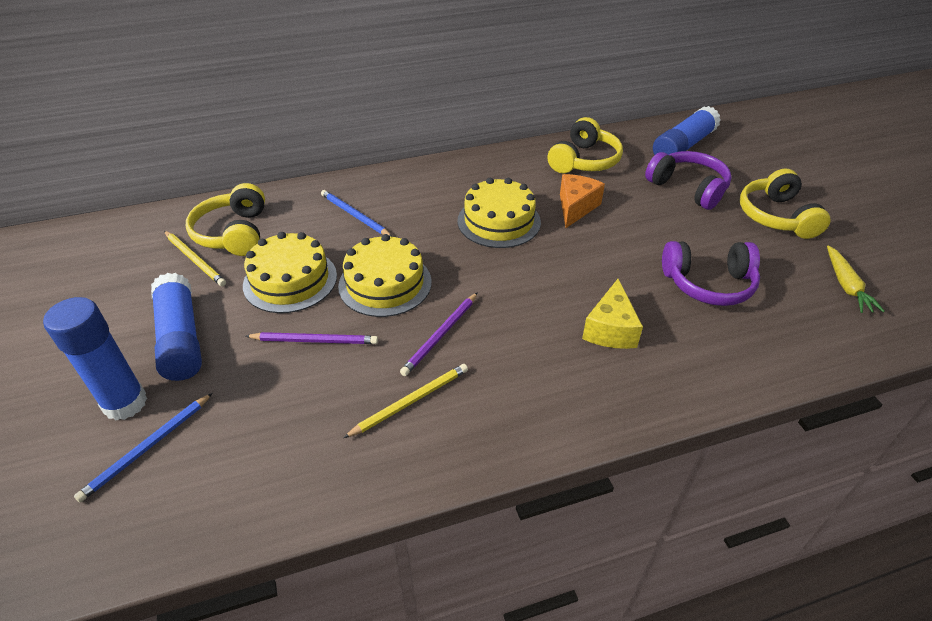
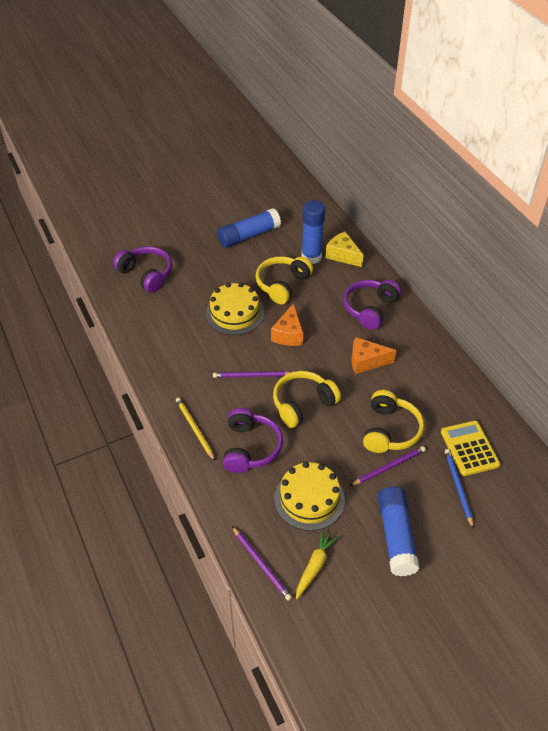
blue pencil: 2 -> 1
orange cheese: 1 -> 2
purple headphones: 2 -> 3
purple pencil: 2 -> 3
yellow cake: 3 -> 2
yellow calculator: 0 -> 1
yellow pencil: 2 -> 1

